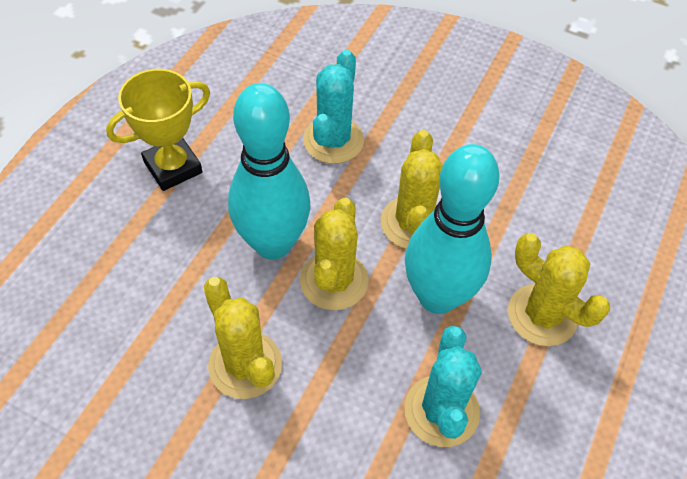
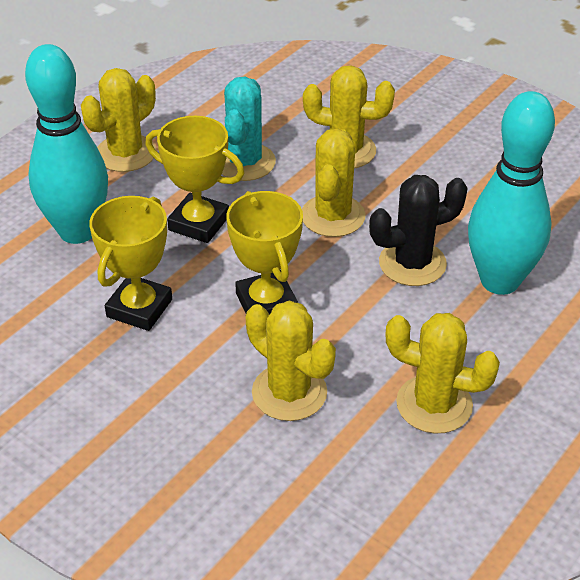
black cactus: 0 -> 1
turquoise cactus: 2 -> 1
yellow cactus: 4 -> 5
yellow trophy: 1 -> 3

